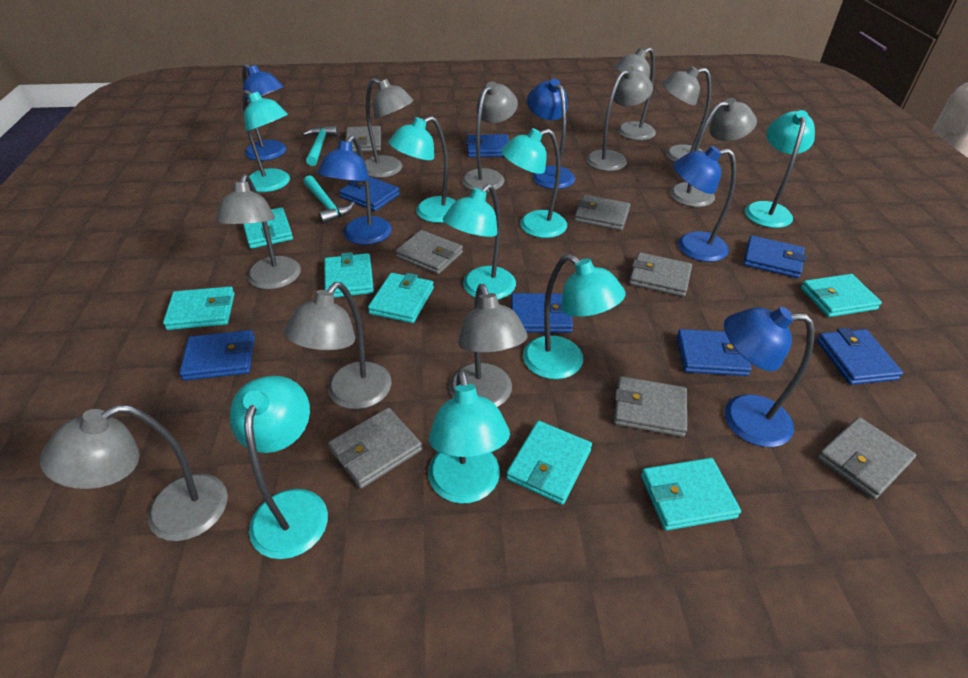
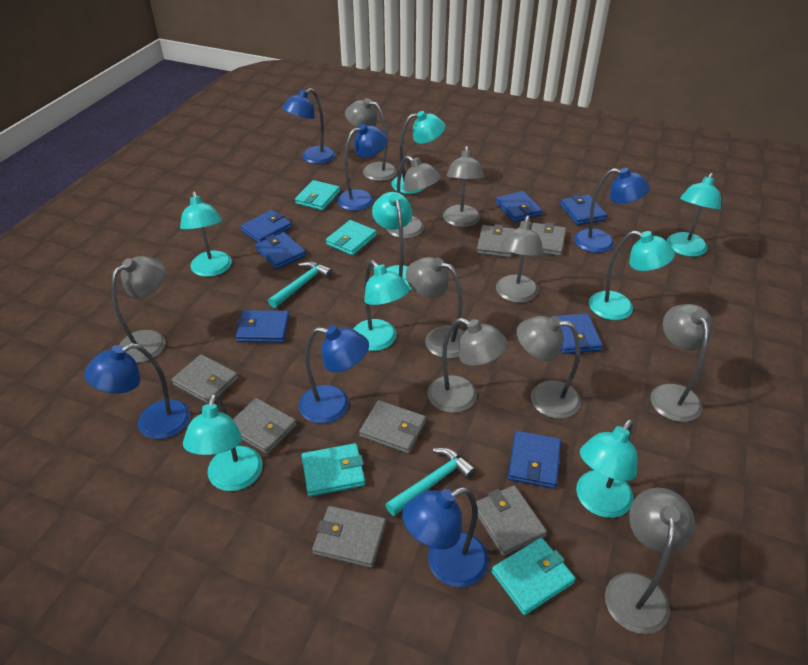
blue lamp: 5 -> 6
turquoise wallet: 7 -> 4

